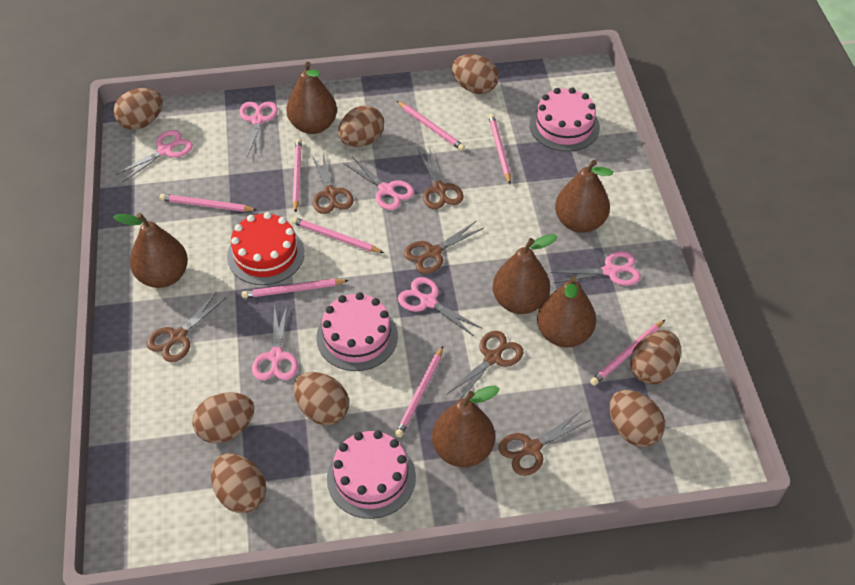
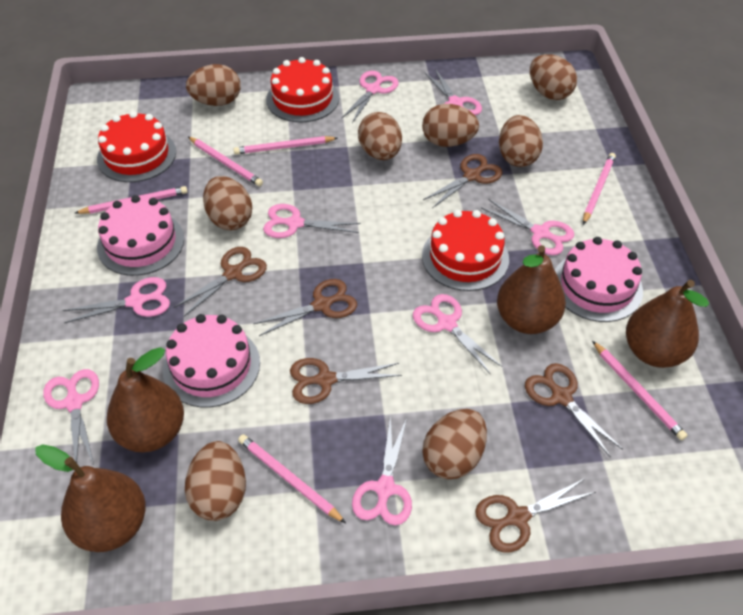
brown pear: 6 -> 4
pink pencil: 8 -> 6
pink scissors: 6 -> 8
red cake: 1 -> 3

